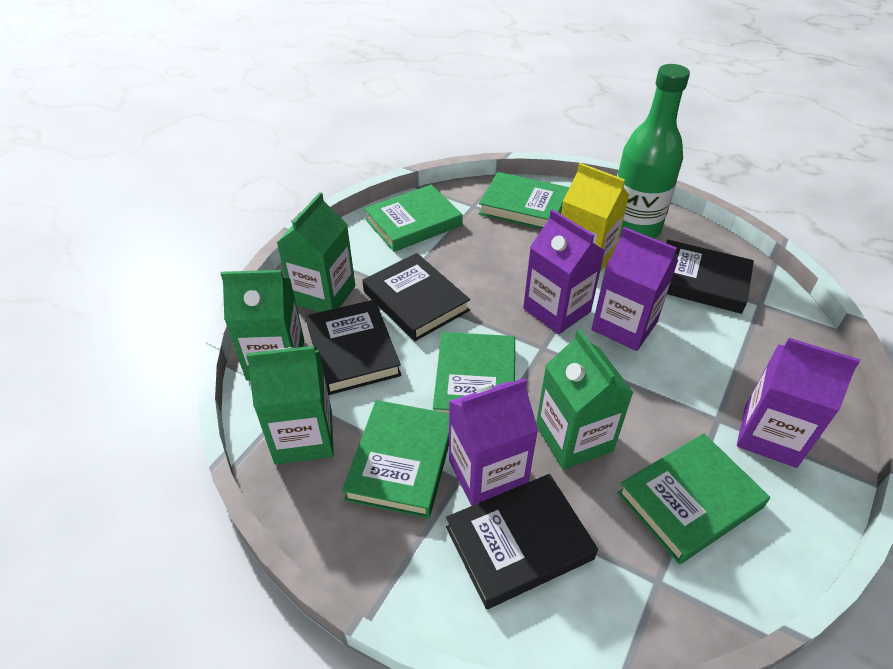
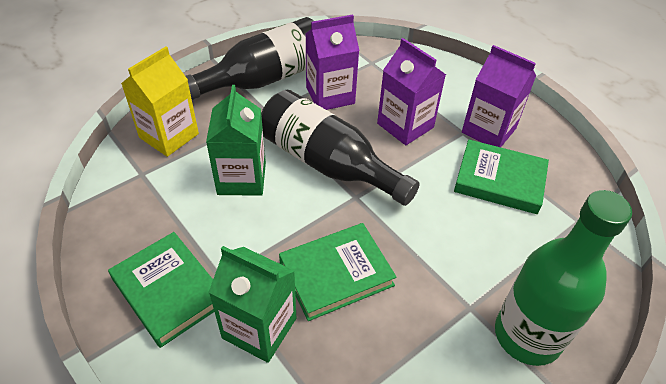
black book: 4 -> 0
black bottle: 0 -> 2
green book: 5 -> 3
green carton: 4 -> 2
purple carton: 4 -> 3

